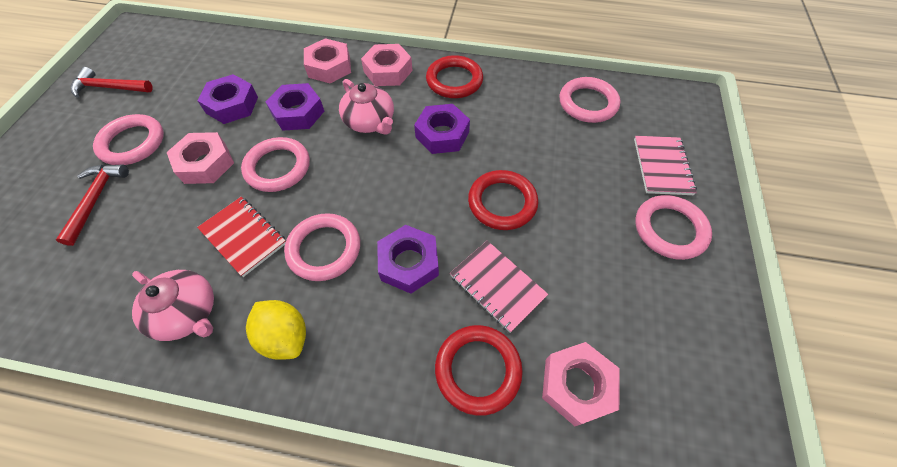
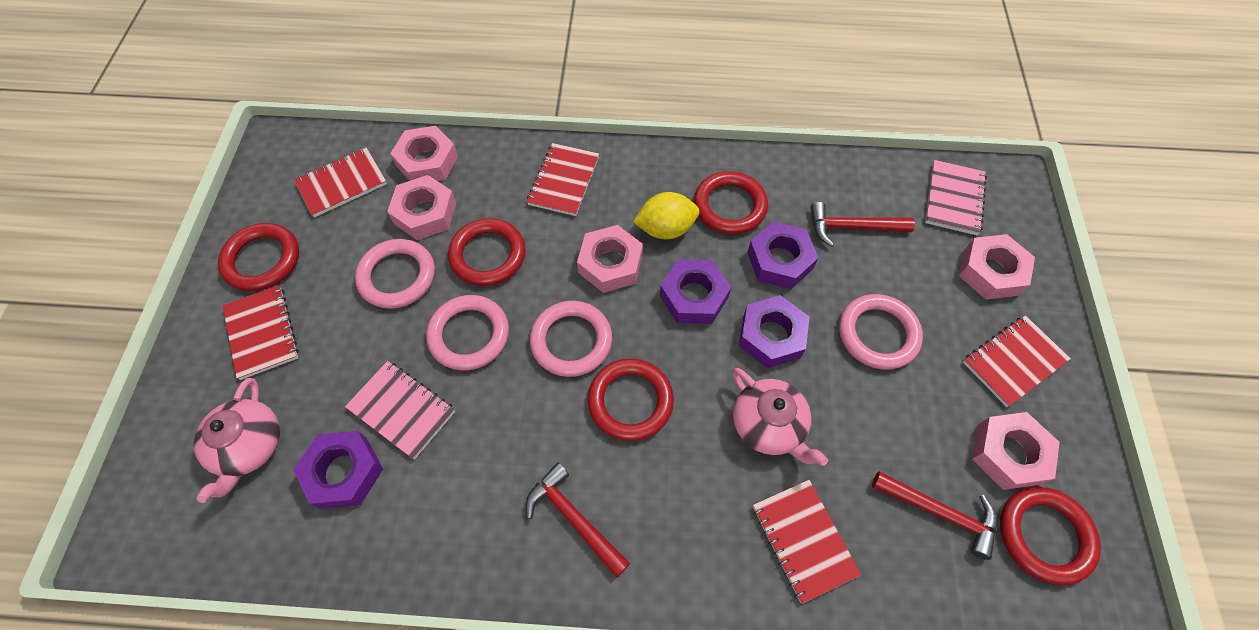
pink nut: 4 -> 5
pink ring: 5 -> 4
red hammer: 2 -> 3
red notebook: 1 -> 5
red ring: 3 -> 5

